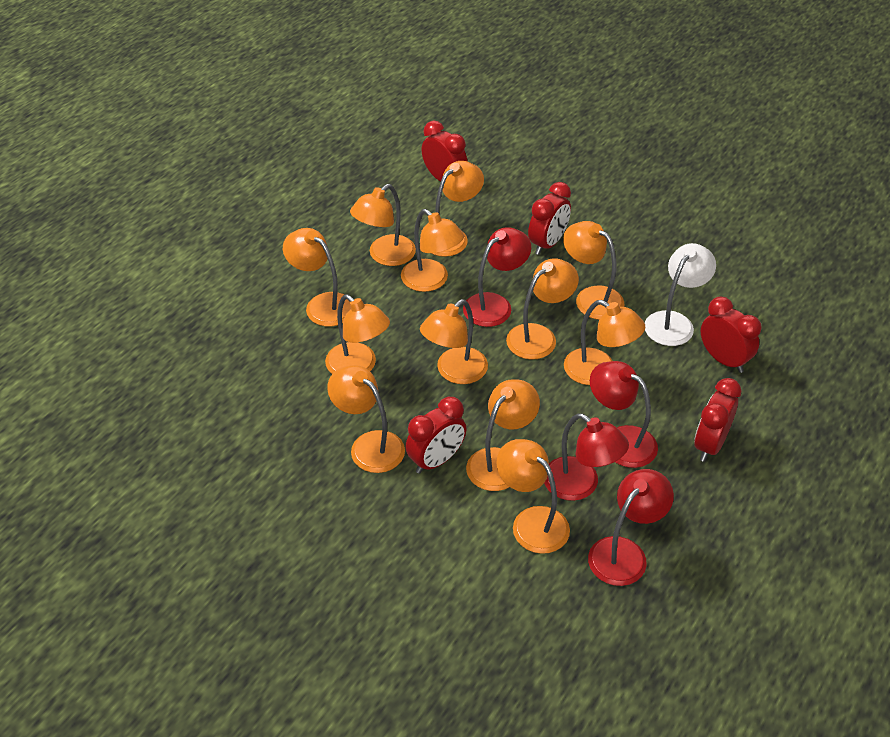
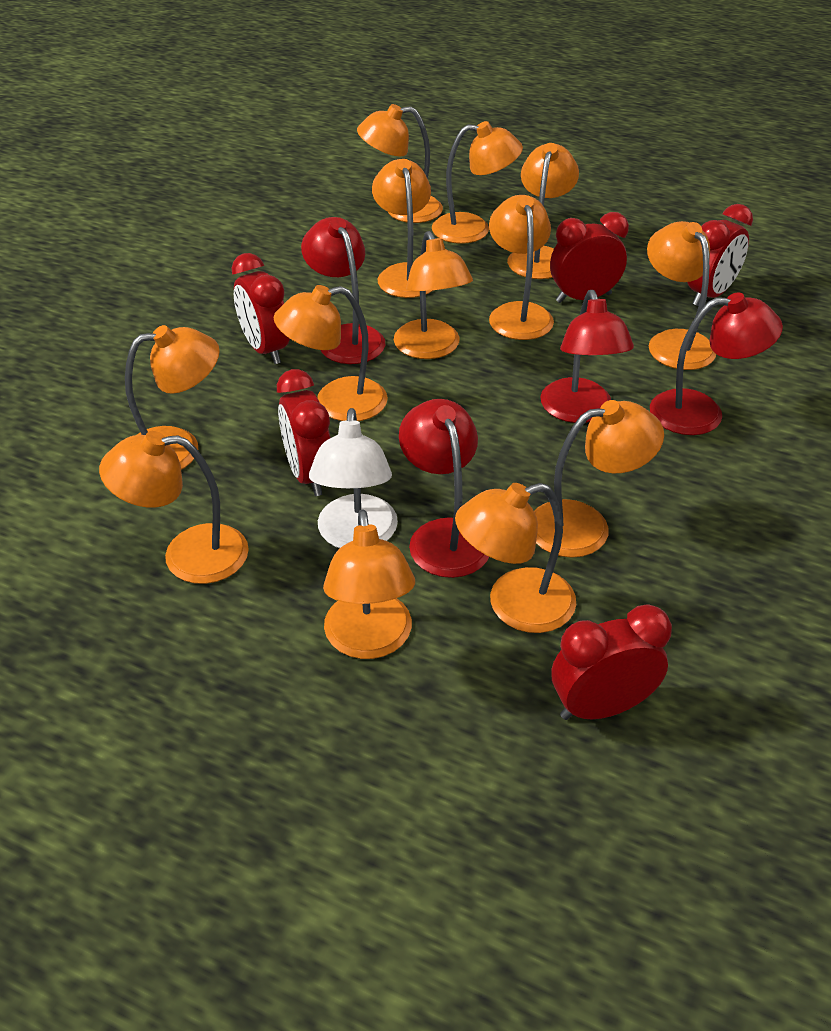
orange lamp: 12 -> 13

